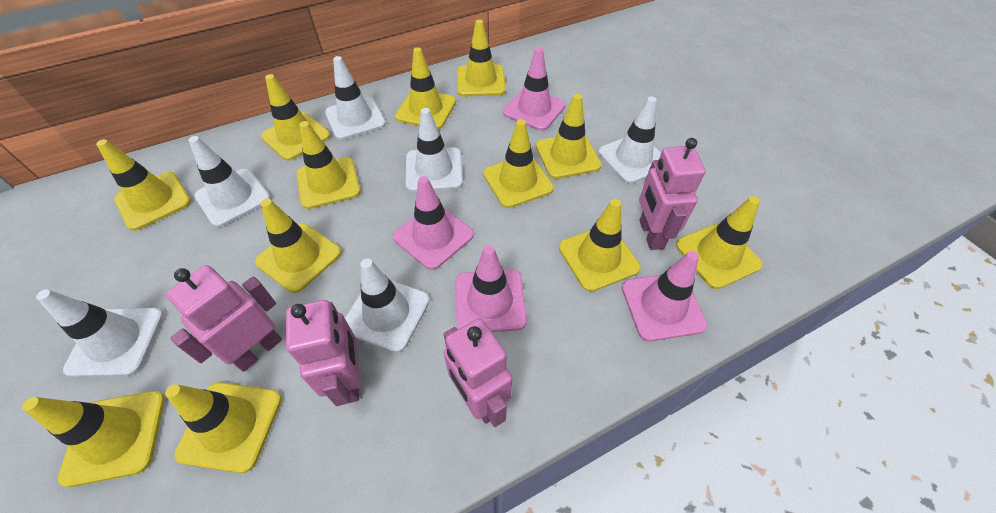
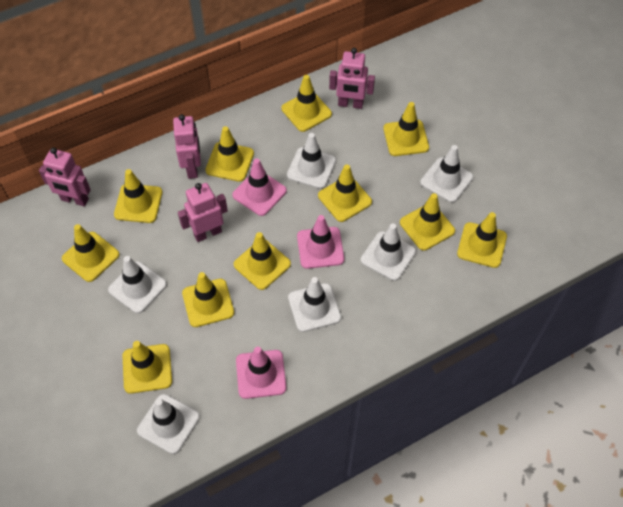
pink traffic cone: 4 -> 3
yellow traffic cone: 12 -> 11

